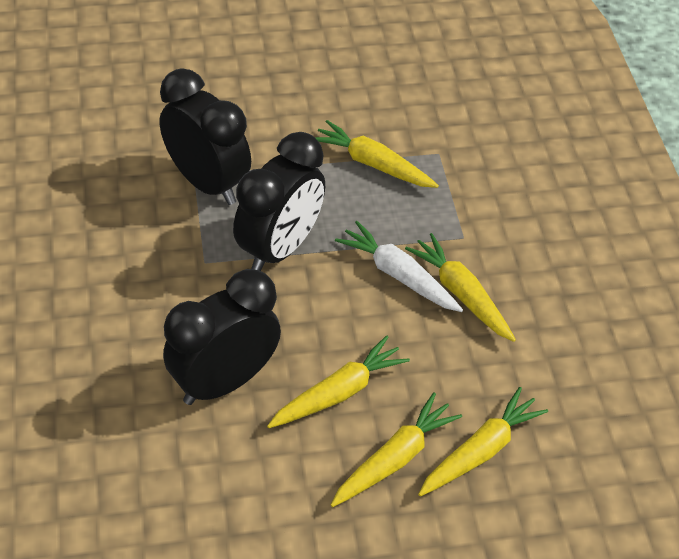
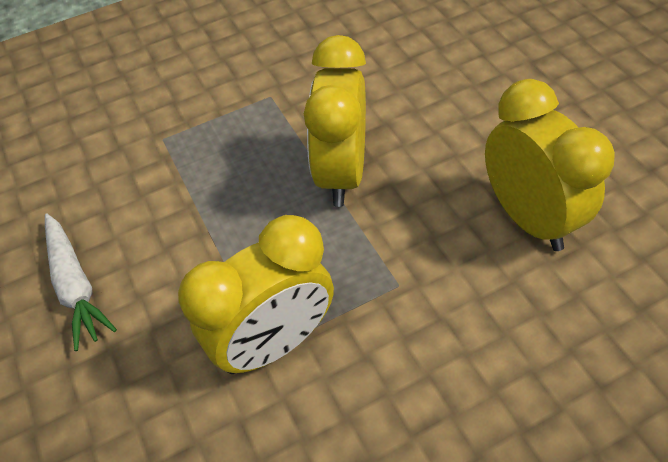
black clock: 3 -> 0
yellow carrot: 5 -> 0
yellow clock: 0 -> 3

